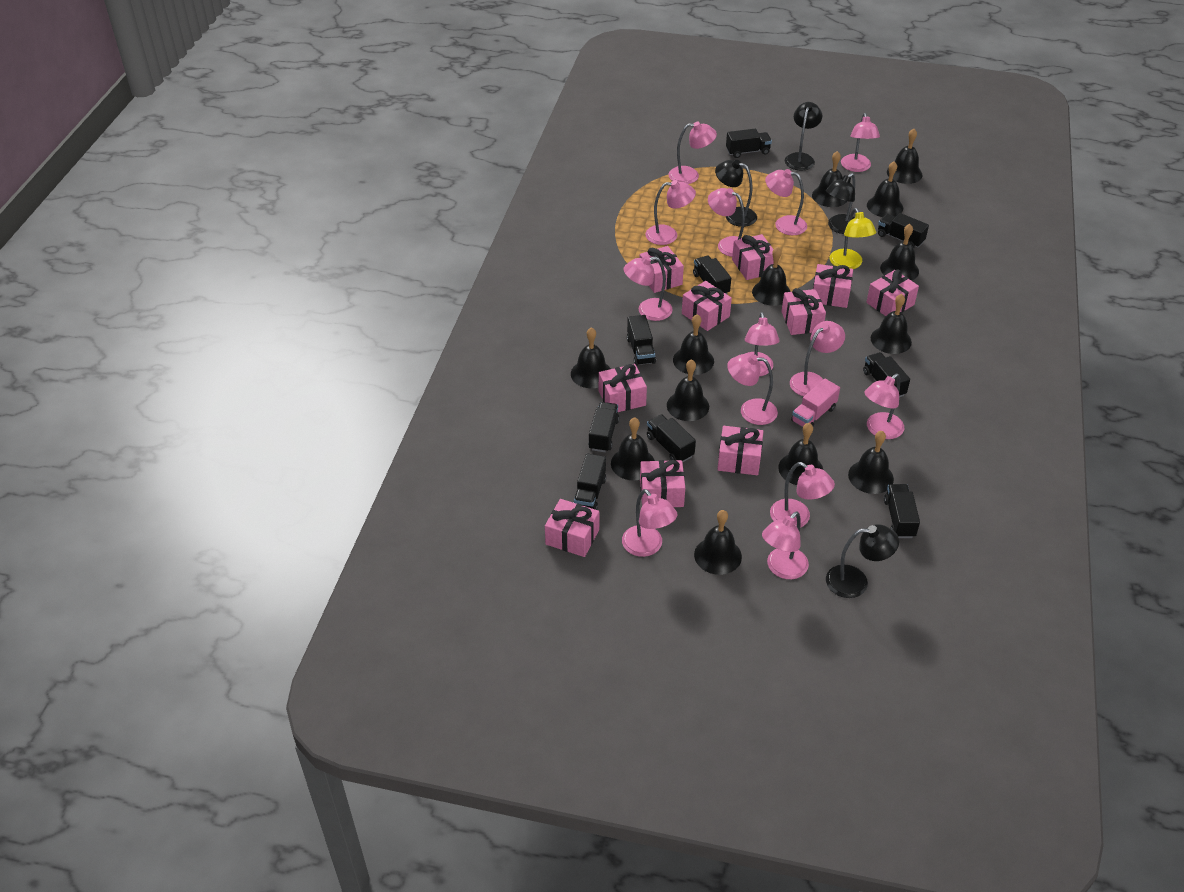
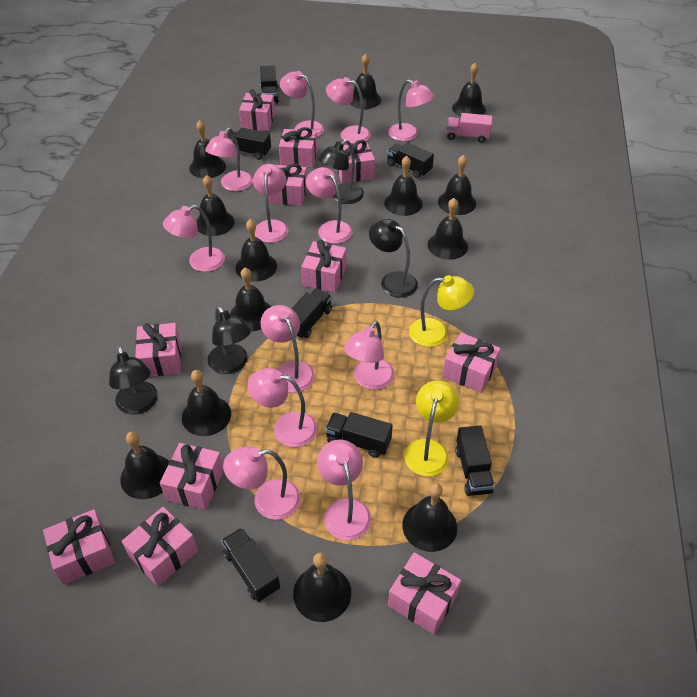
black truck: 9 -> 7
pink gift: 10 -> 11
pink lamp: 13 -> 12
yellow lamp: 1 -> 2

